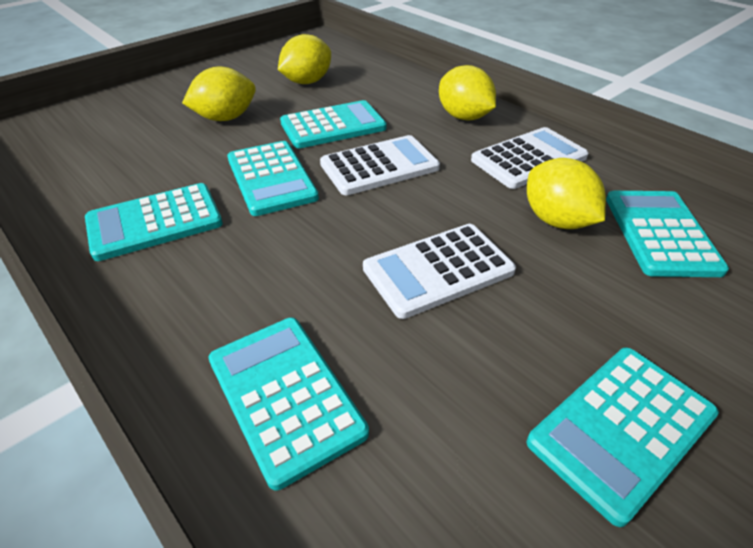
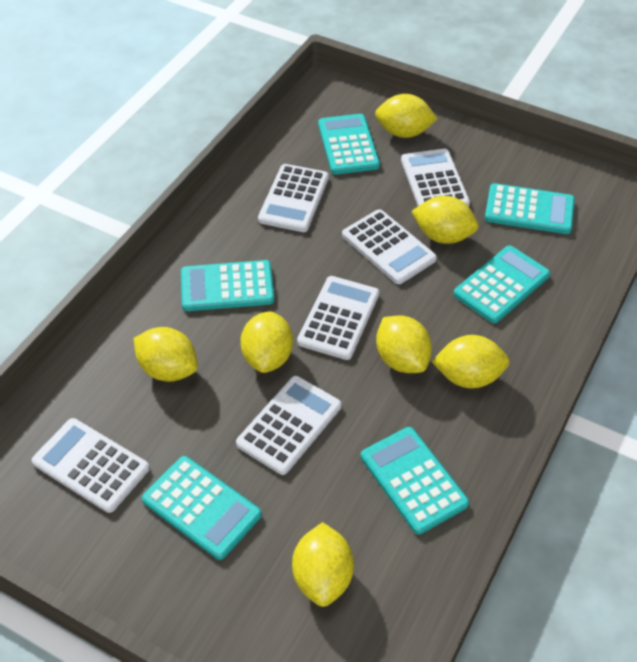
white calculator: 3 -> 6
yellow lemon: 4 -> 7

